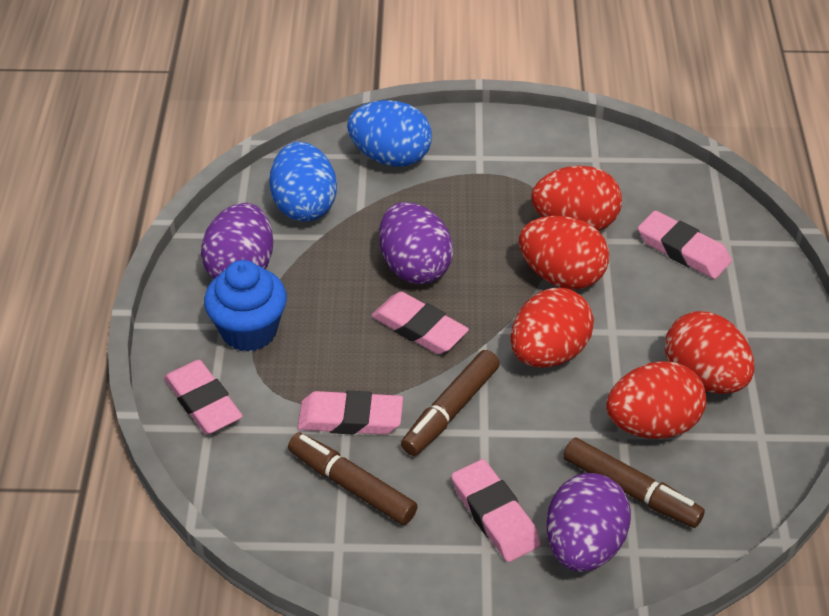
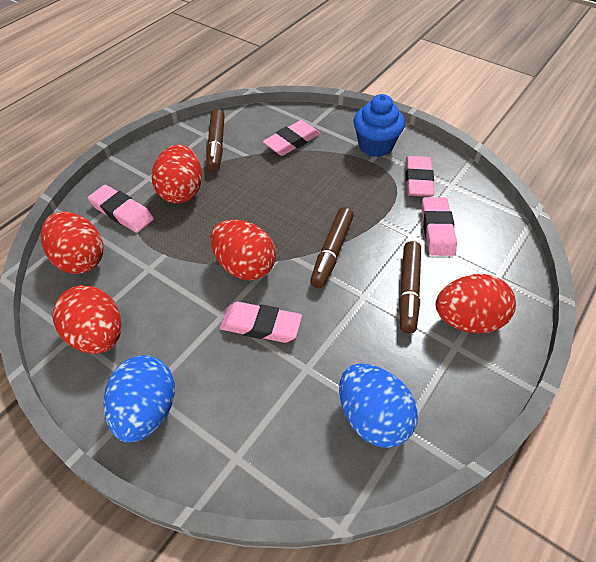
purple egg: 3 -> 0

